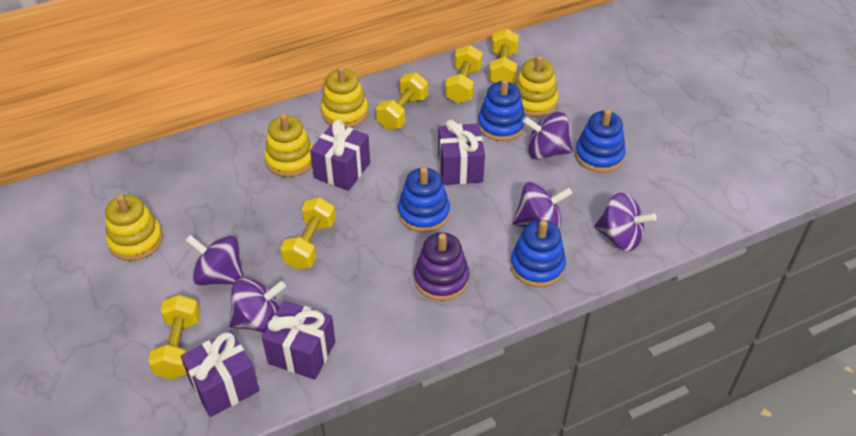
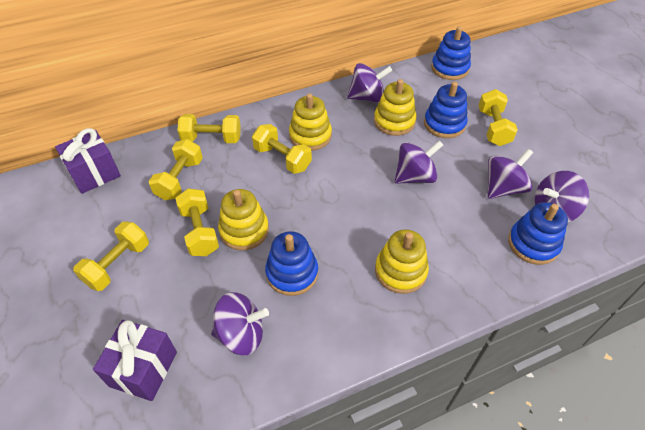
purple gift: 4 -> 2
purple stacking toy: 1 -> 0
yellow dumbbell: 5 -> 6

